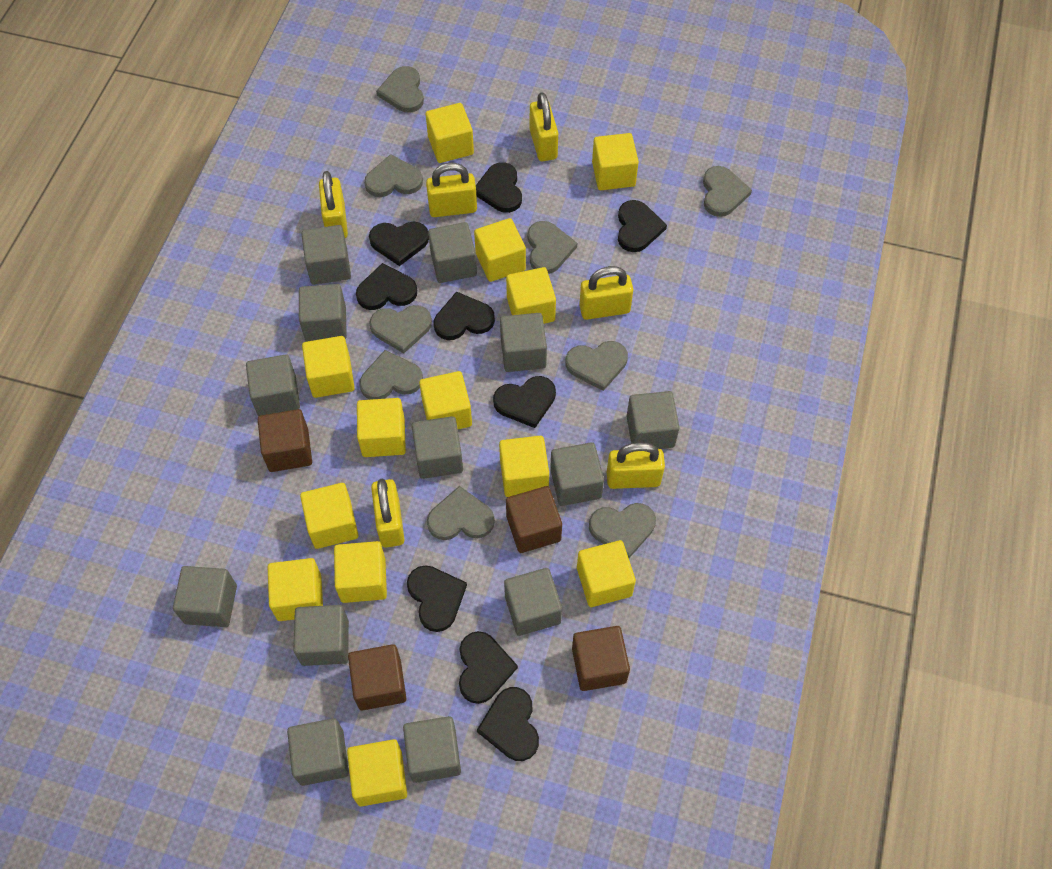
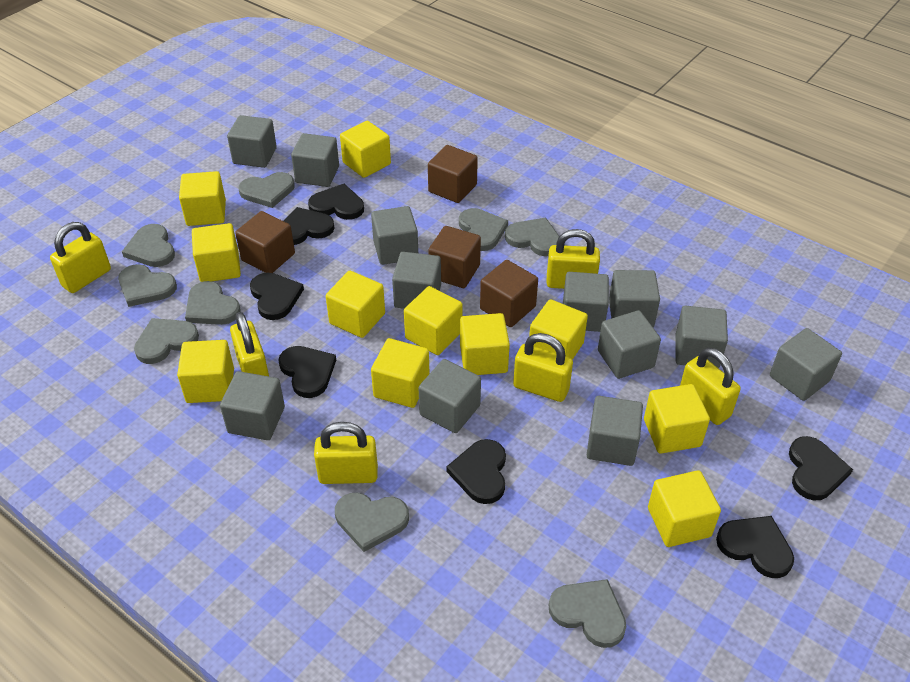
black heart: 9 -> 7
grey cube: 13 -> 12
yellow cube: 13 -> 11

